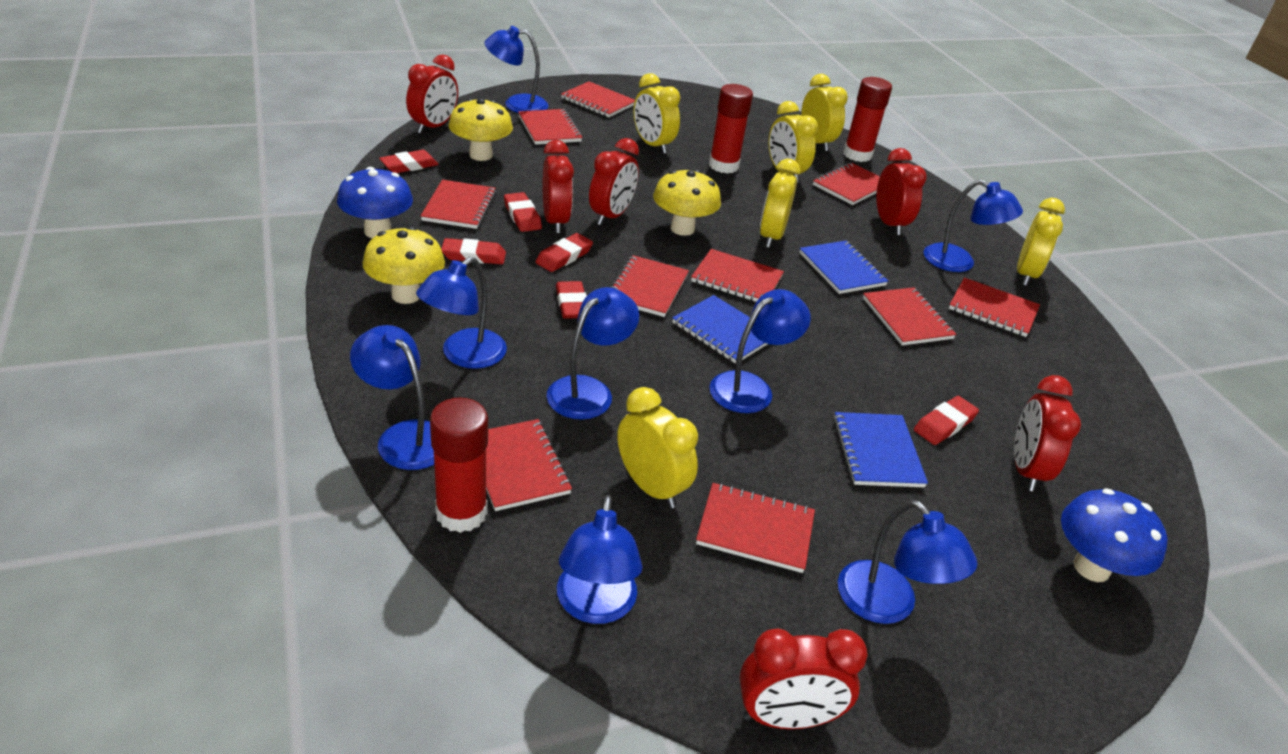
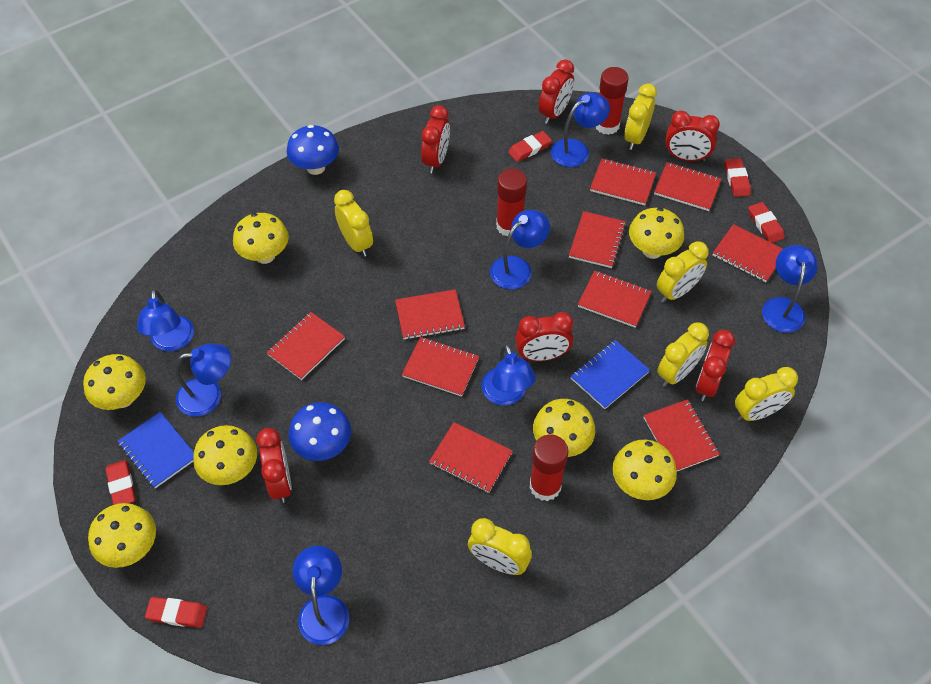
blue lamp: 8 -> 7
blue notebook: 3 -> 2
red eraser: 6 -> 5
yellow mushroom: 3 -> 7

